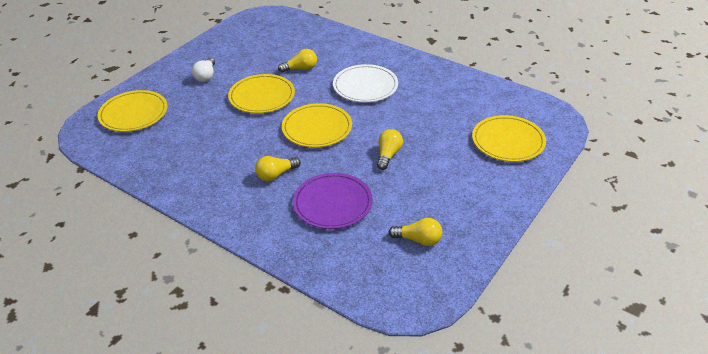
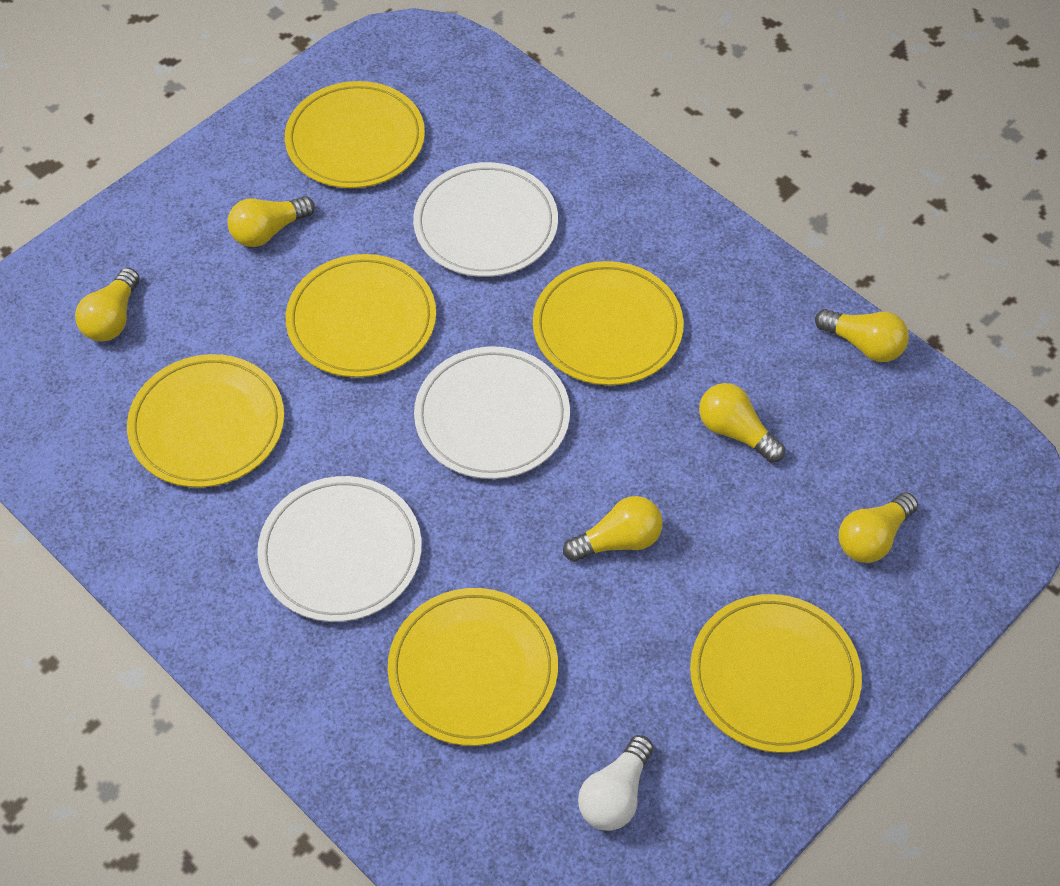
purple plate: 1 -> 0
white plate: 1 -> 3
yellow light bulb: 4 -> 6
yellow plate: 4 -> 6

